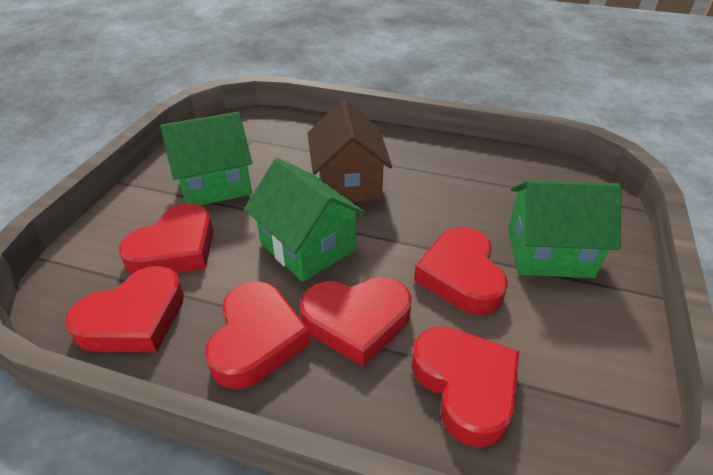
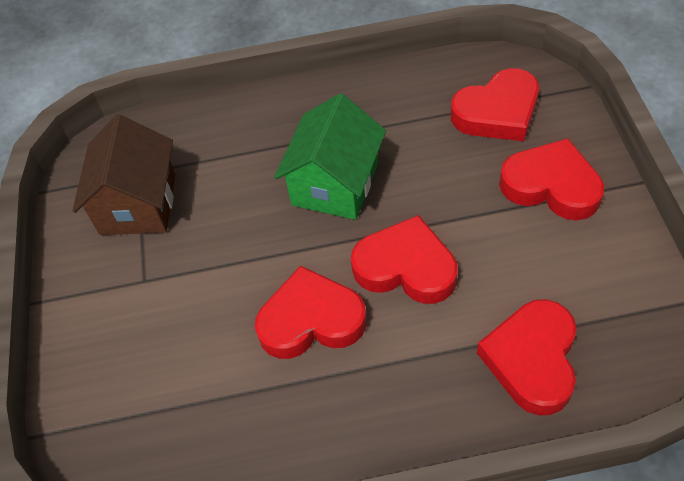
green house: 3 -> 1
red heart: 6 -> 5

